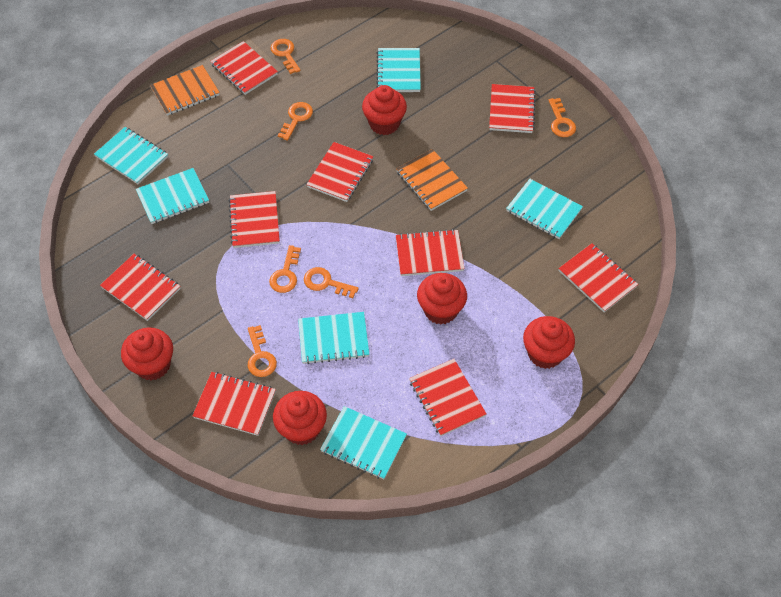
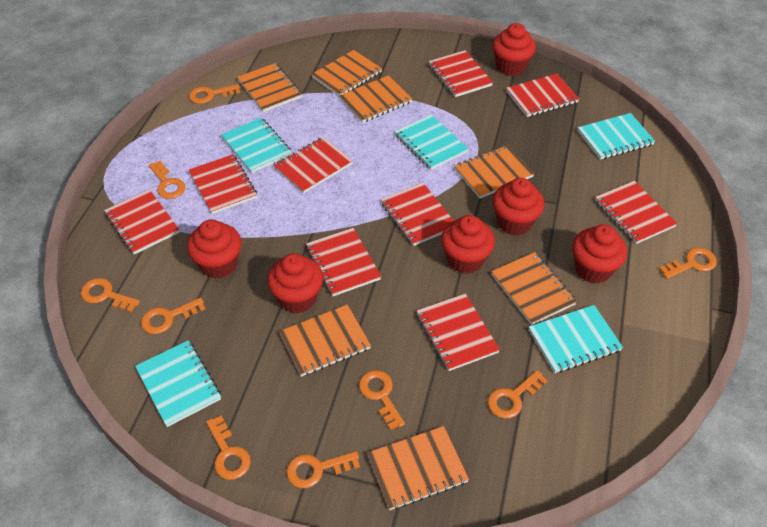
orange key: 6 -> 9
orange notebook: 2 -> 7
red cupcake: 5 -> 6
turquoise notebook: 6 -> 5

